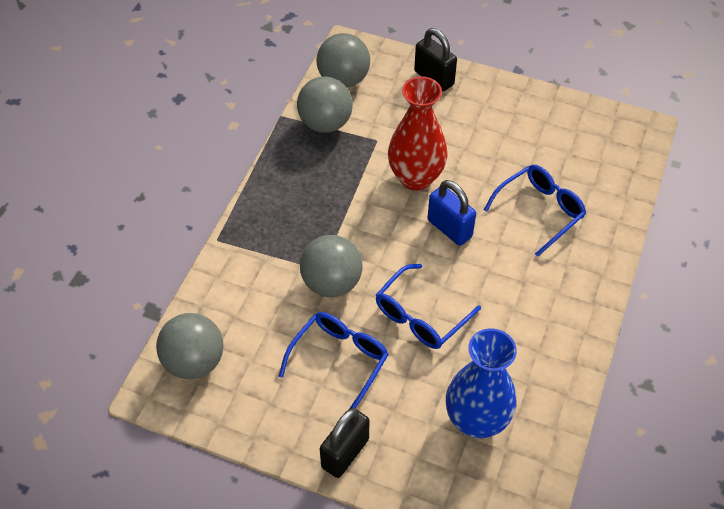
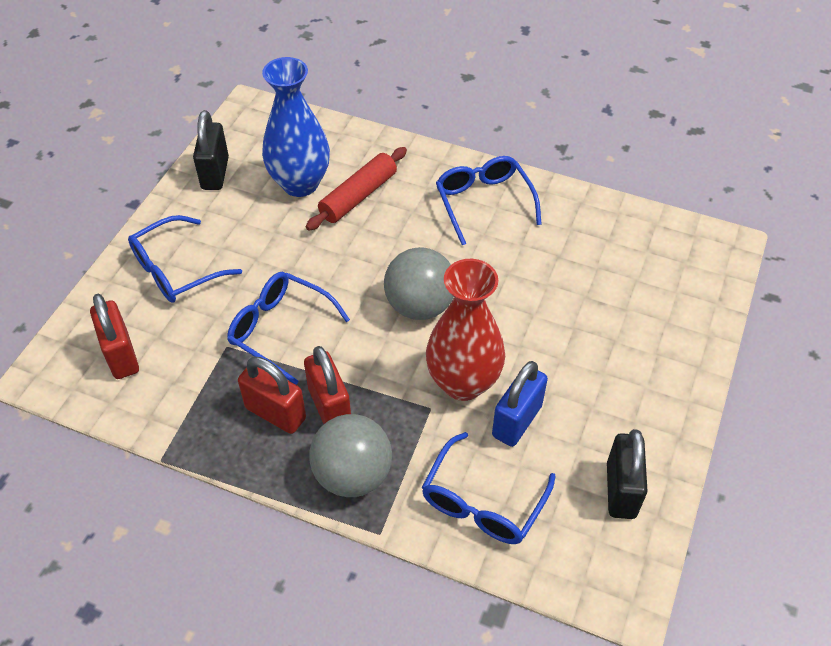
blue glasses: 3 -> 4
grey ball: 4 -> 2
red padlock: 0 -> 3
red rolling pin: 0 -> 1

